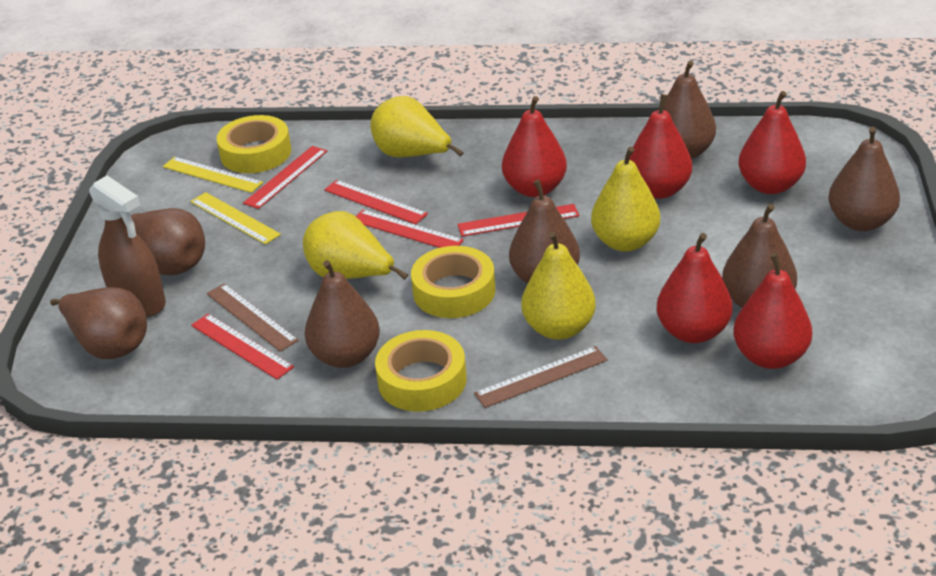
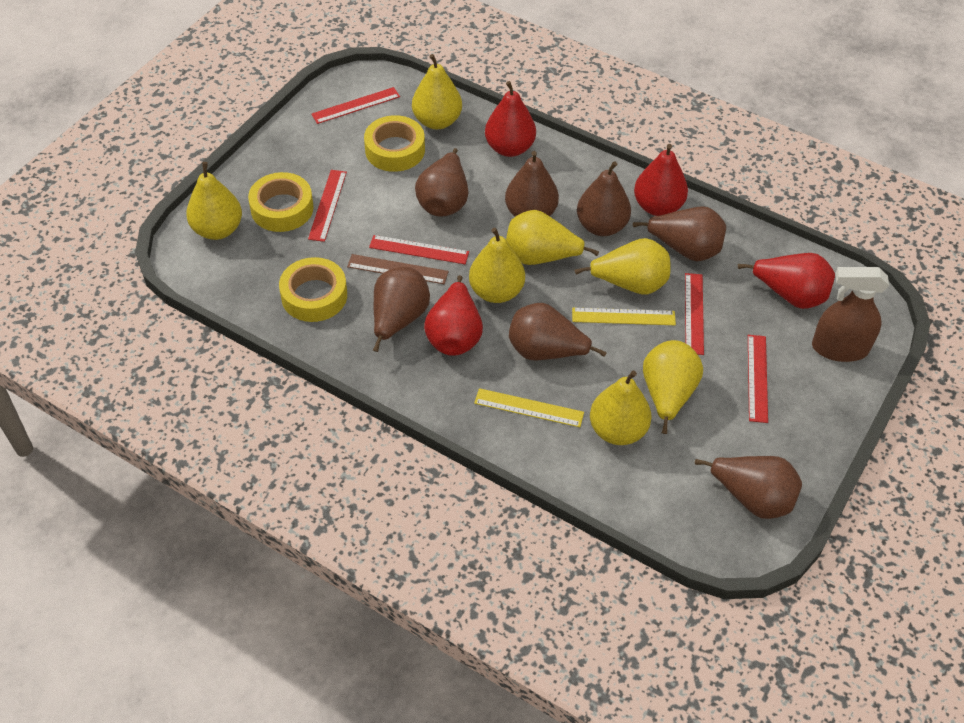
brown ruler: 2 -> 1
red pear: 5 -> 4
yellow pear: 4 -> 7

